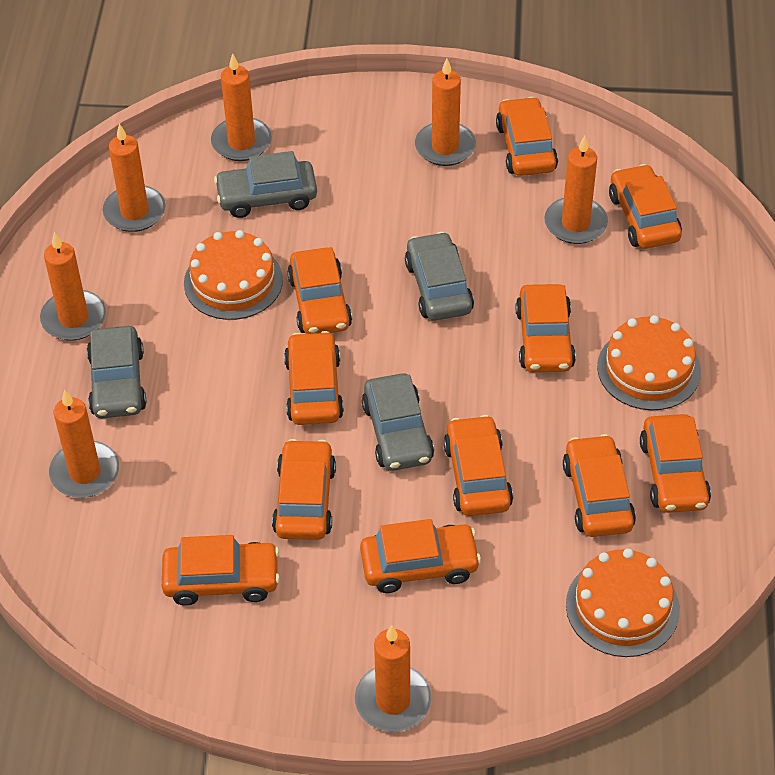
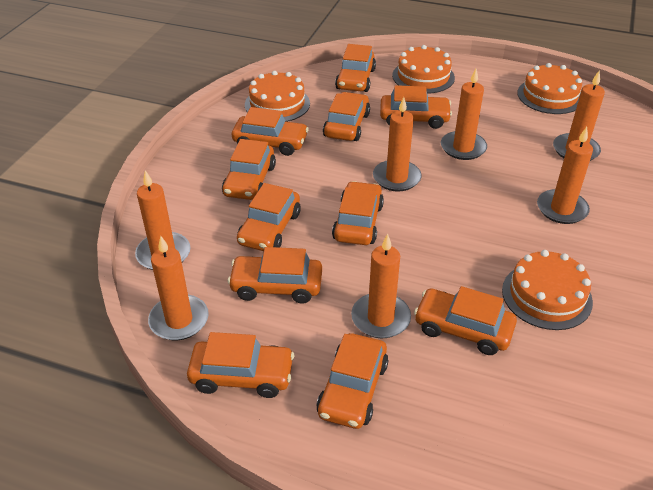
grey car: 4 -> 0
orange cake: 3 -> 4

